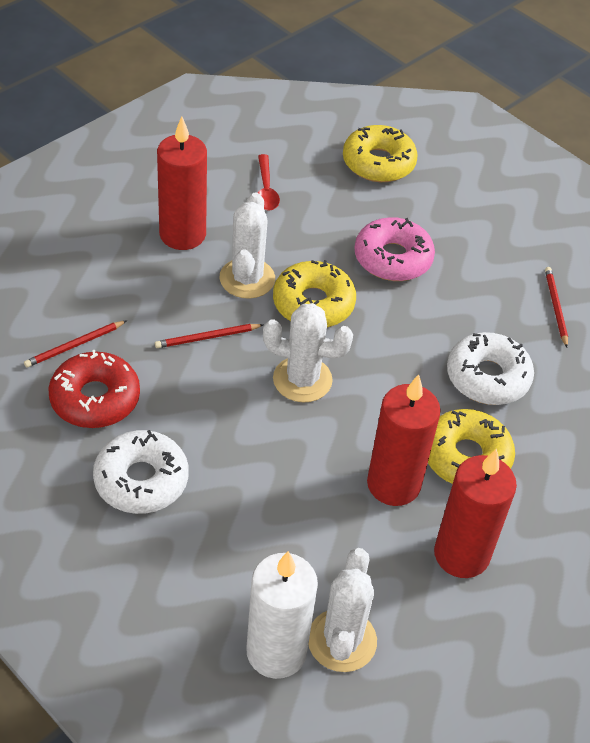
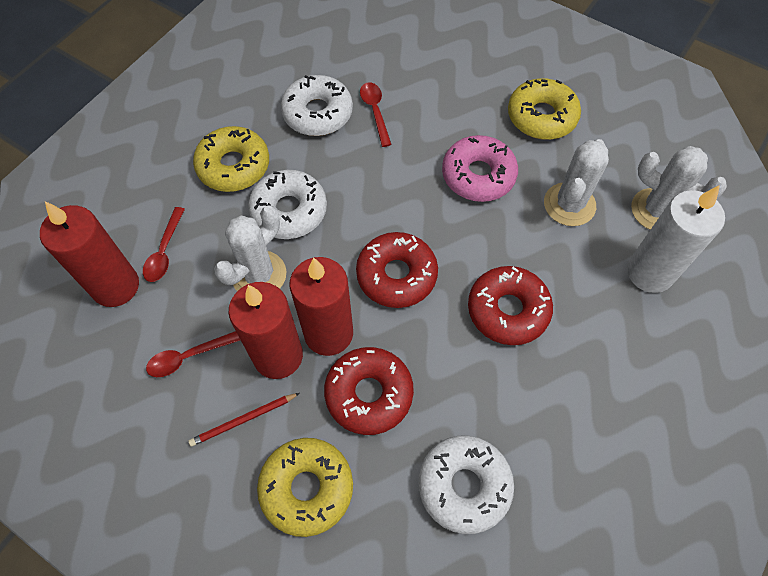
red donut: 1 -> 3
red pencil: 3 -> 1
red spoon: 1 -> 3
white donut: 2 -> 3

